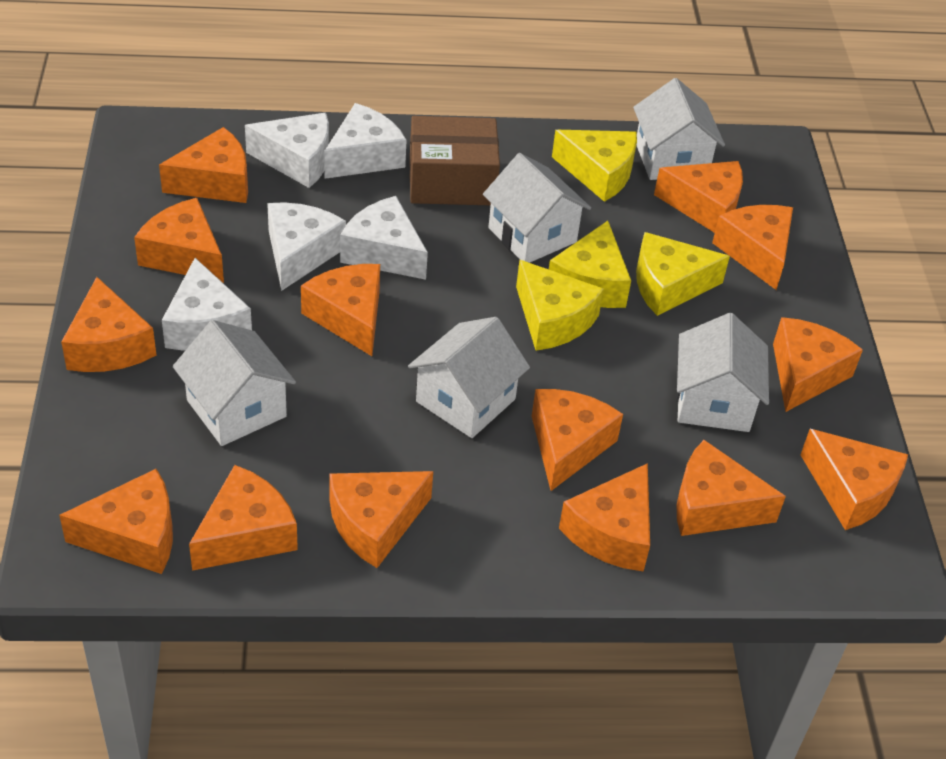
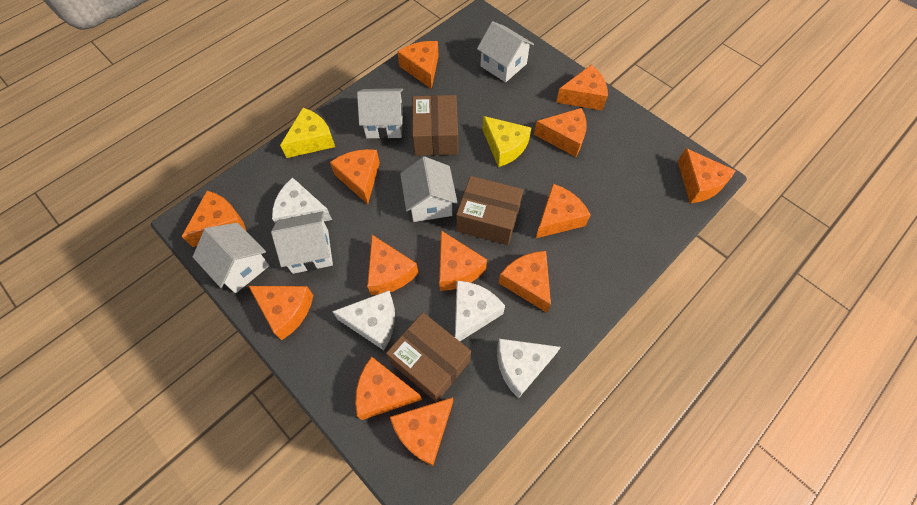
brown box: 1 -> 3
orange cheese: 14 -> 13
white cheese: 5 -> 4
yellow cheese: 4 -> 2

